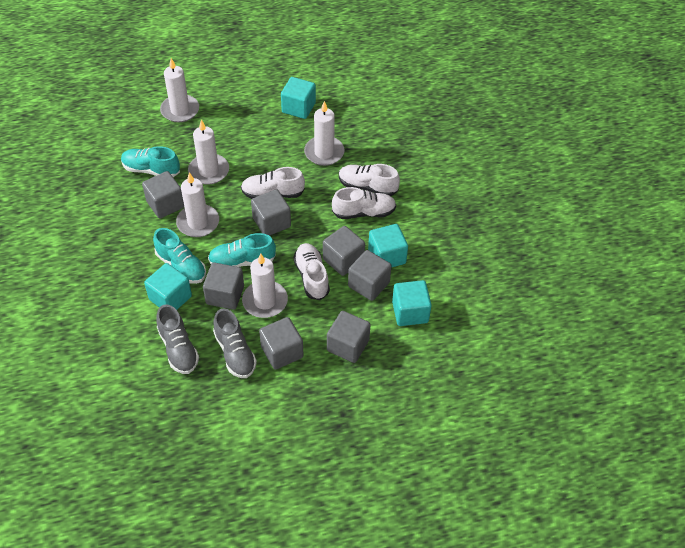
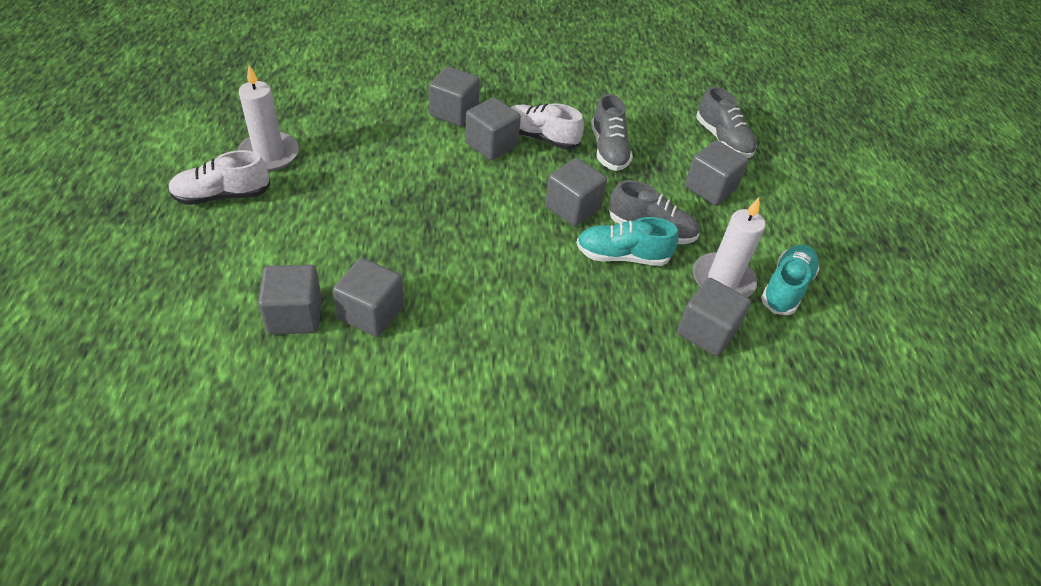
grey shoe: 2 -> 3
turquoise cube: 4 -> 0
turquoise shoe: 3 -> 2
white candle: 5 -> 2
white shoe: 4 -> 2

